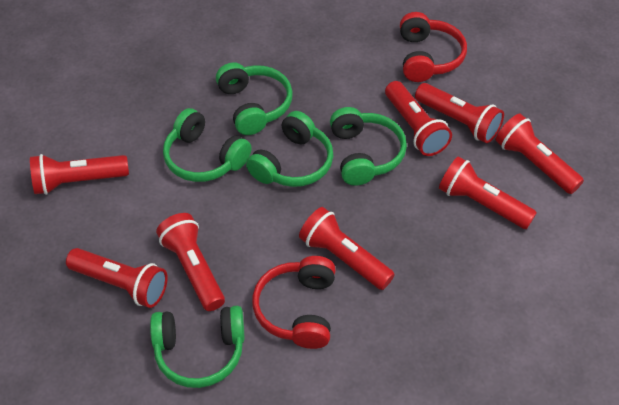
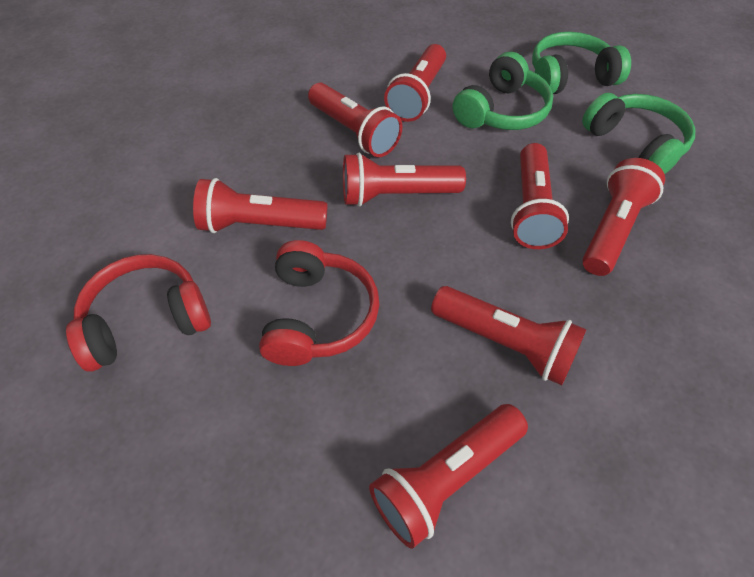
green headphones: 5 -> 3

